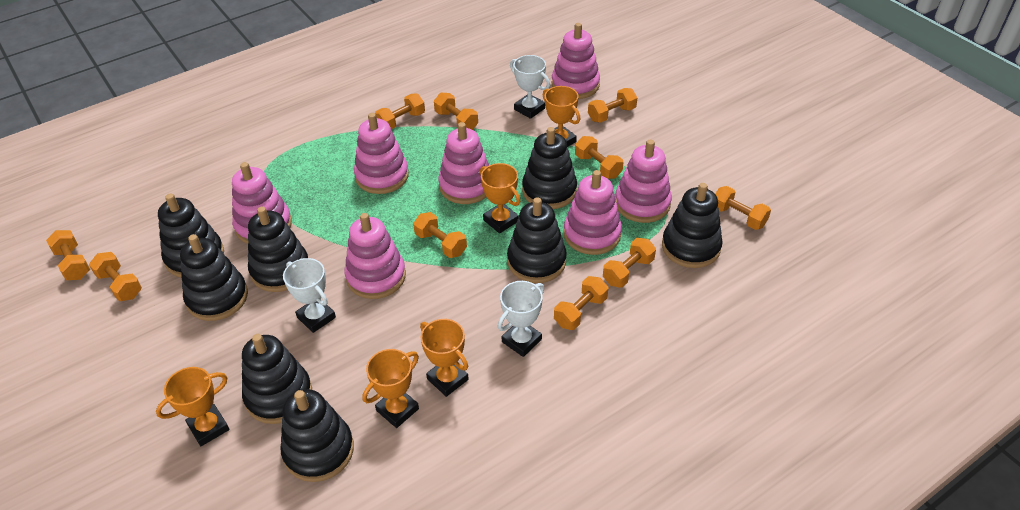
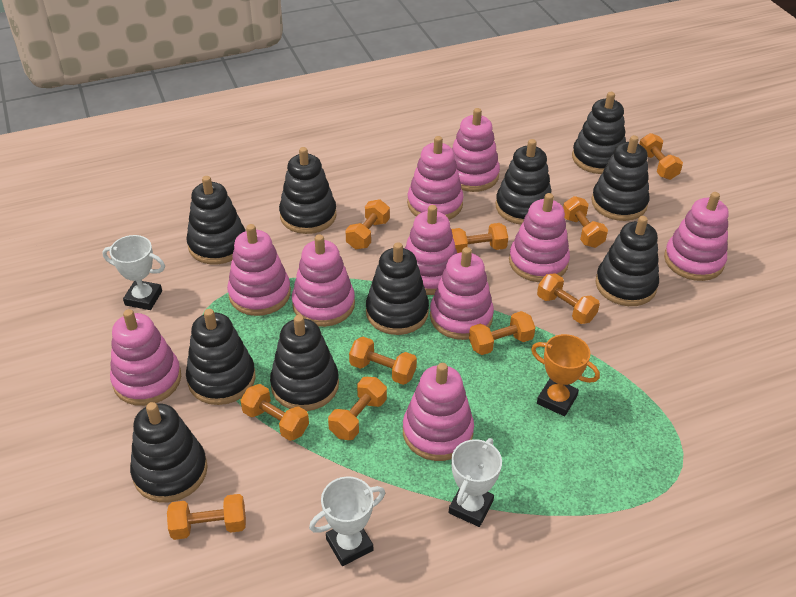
black stacking toy: 8 -> 10
orange trophy: 5 -> 1
pink stacking toy: 7 -> 10

